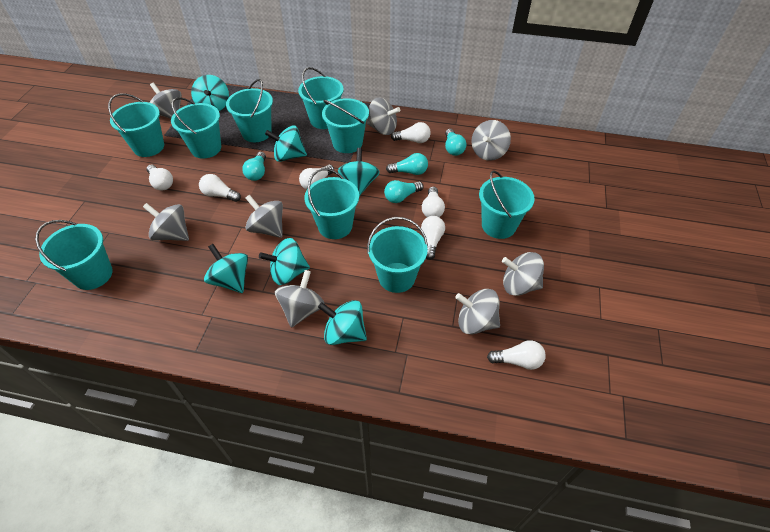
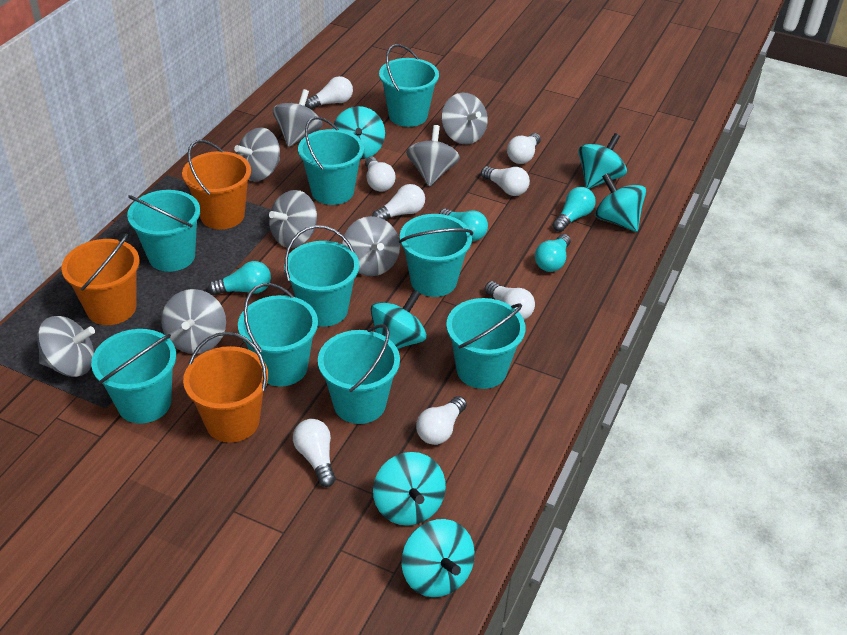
orange bucket: 0 -> 3
white light bulb: 7 -> 8

